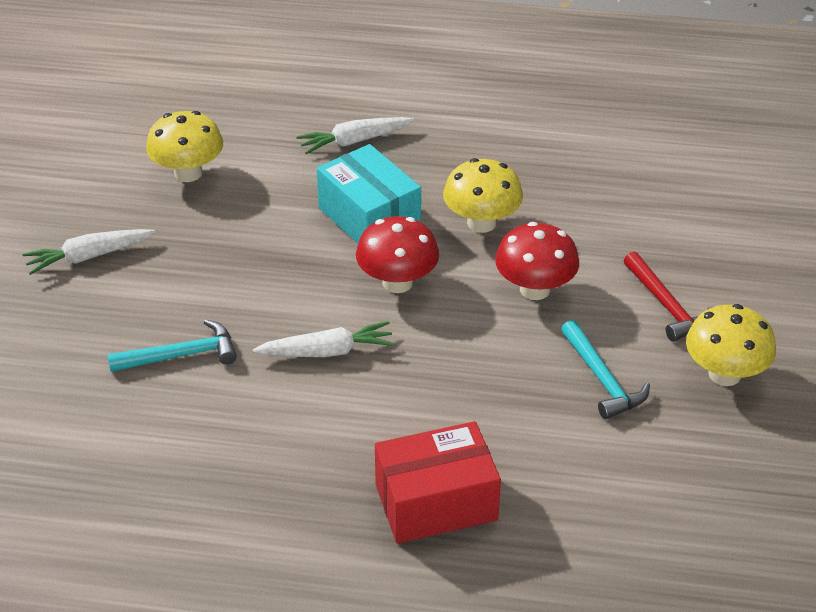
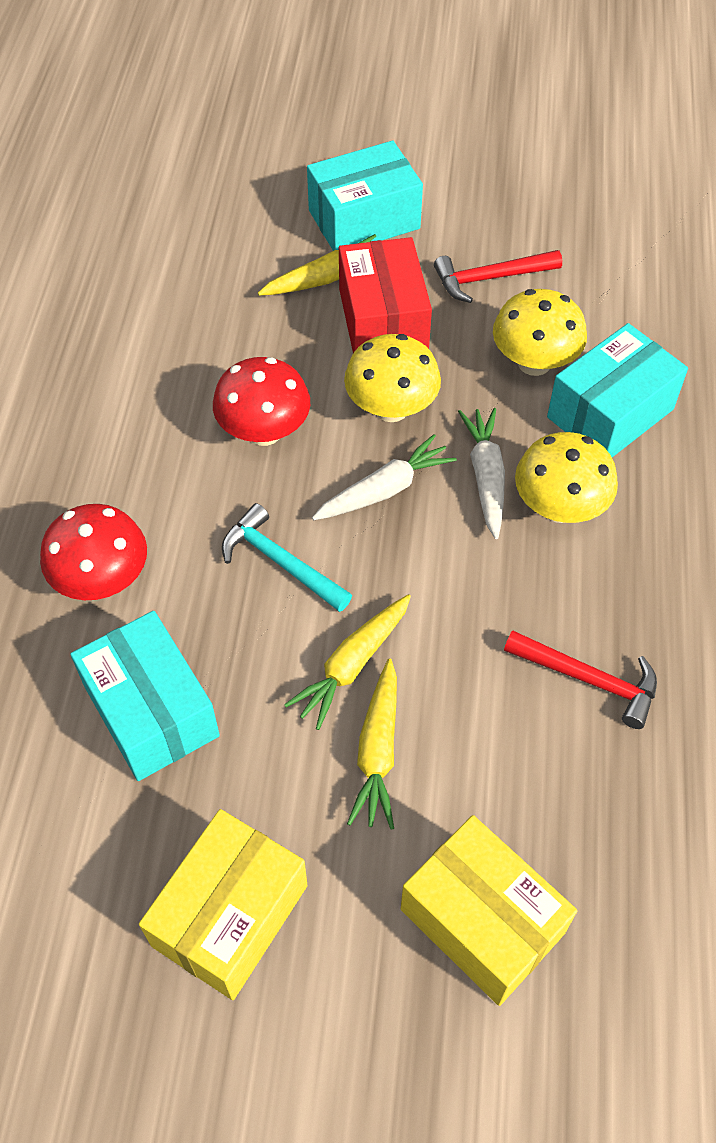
red hammer: 1 -> 2
turquoise box: 1 -> 3
turquoise hammer: 2 -> 1
white carrot: 3 -> 2
yellow box: 0 -> 2
yellow carrot: 0 -> 3

